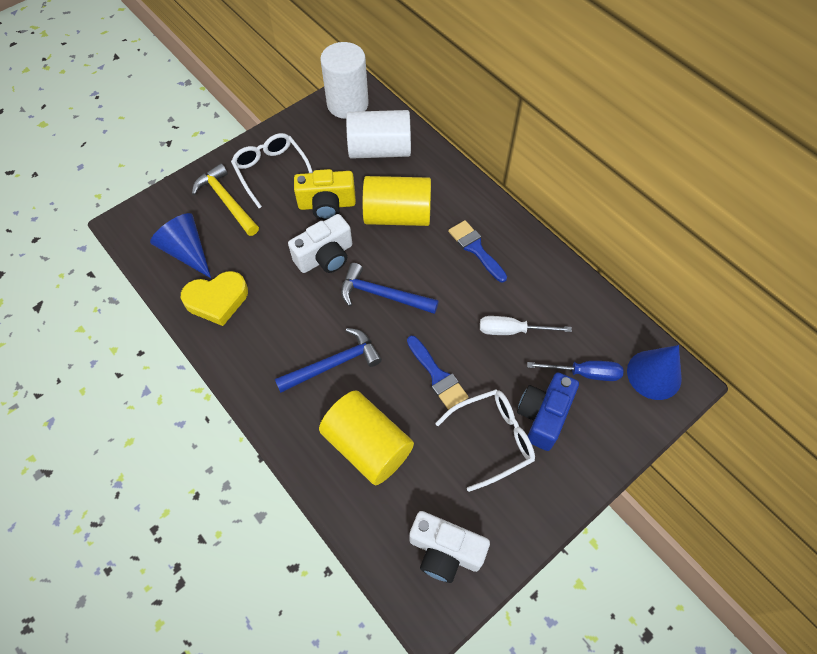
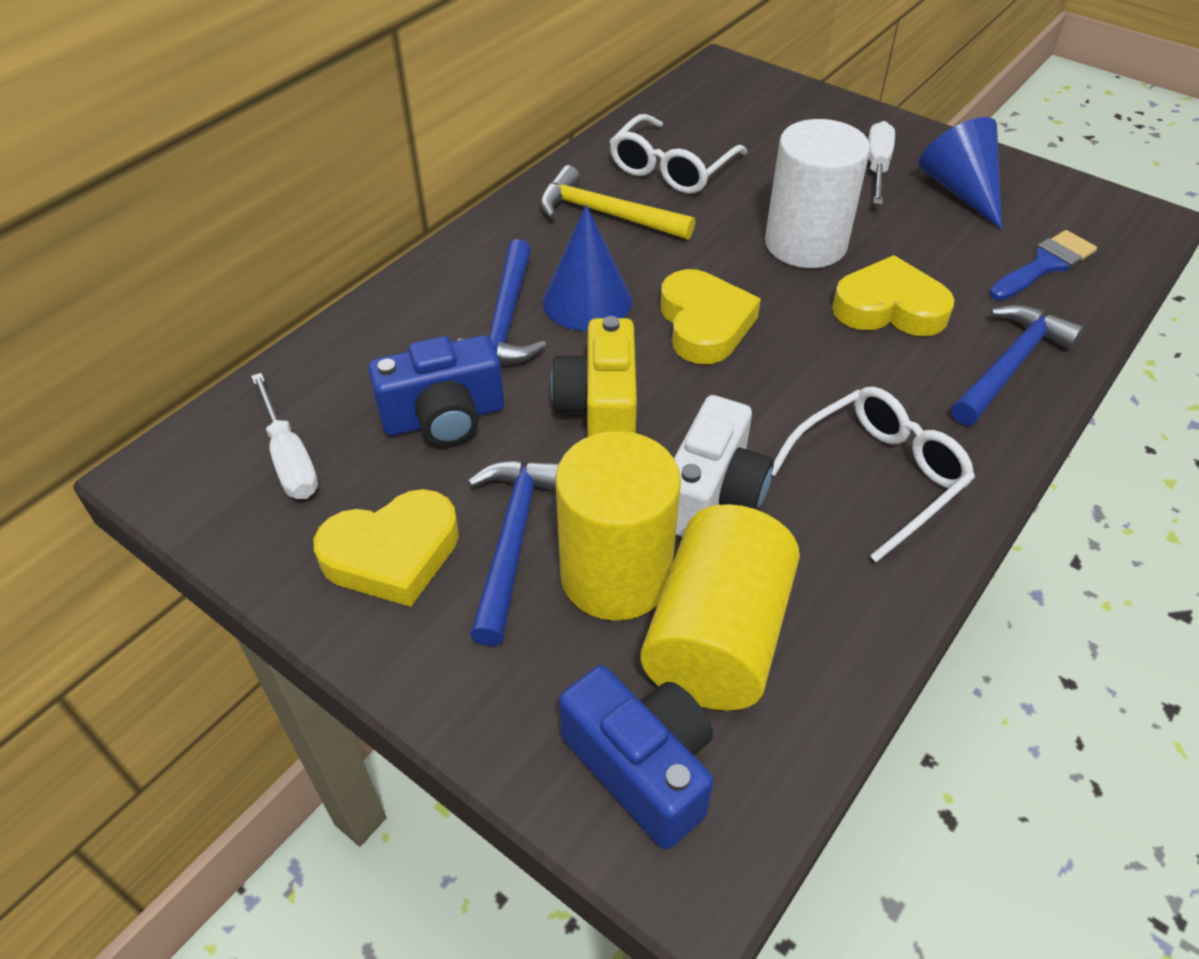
blue brush: 2 -> 1
blue camera: 1 -> 2
blue hammer: 2 -> 3
blue screwdriver: 1 -> 0
white camera: 2 -> 1
white cylinder: 2 -> 1
white screwdriver: 1 -> 2
yellow heart: 1 -> 3

